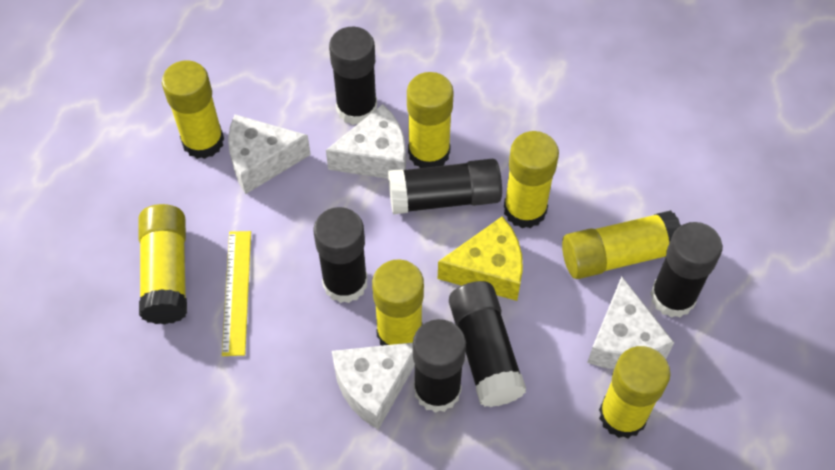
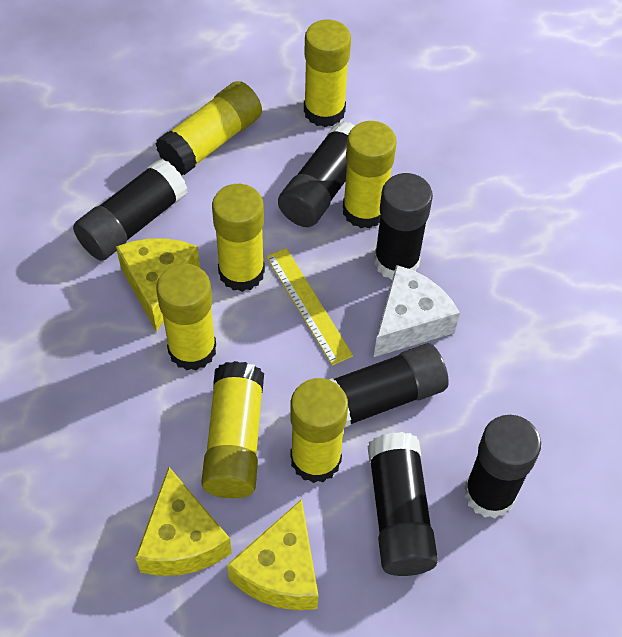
white cheese: 4 -> 1
yellow cheese: 1 -> 3

